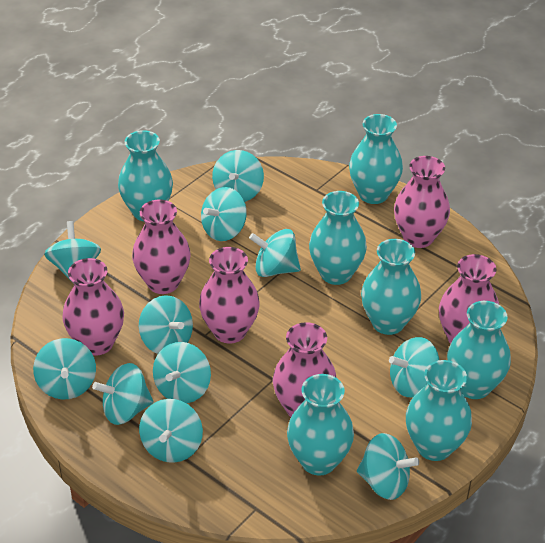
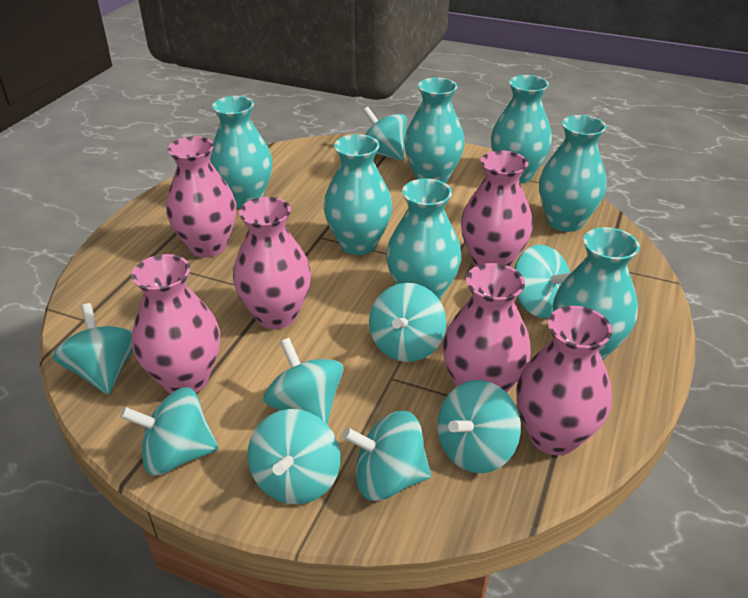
turquoise spinning top: 11 -> 9

